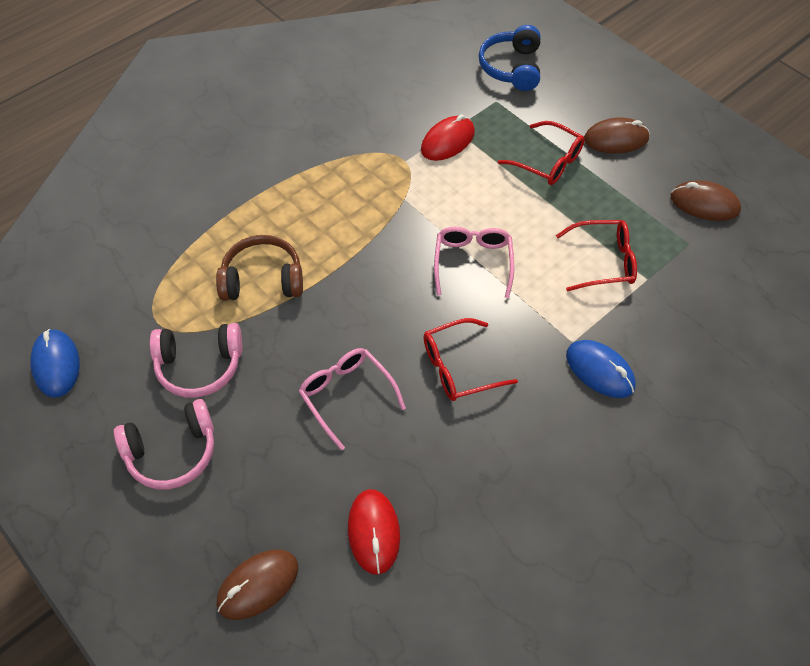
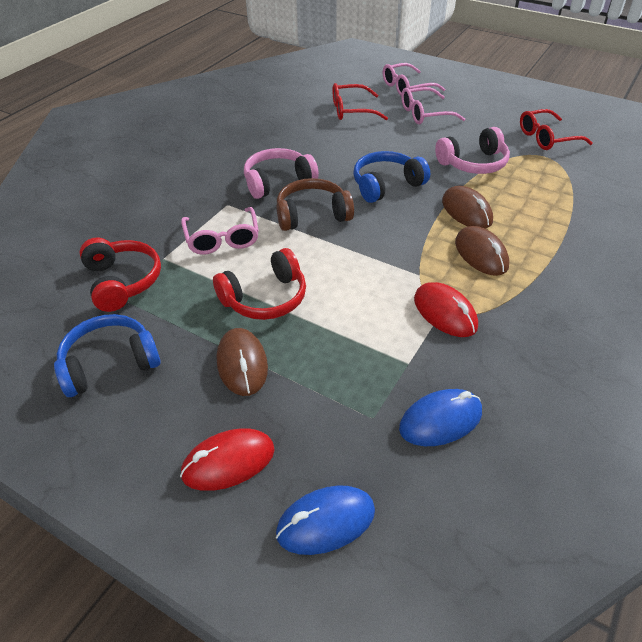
blue headphones: 1 -> 2
pink glasses: 2 -> 3
red glasses: 3 -> 2
red headphones: 0 -> 2

